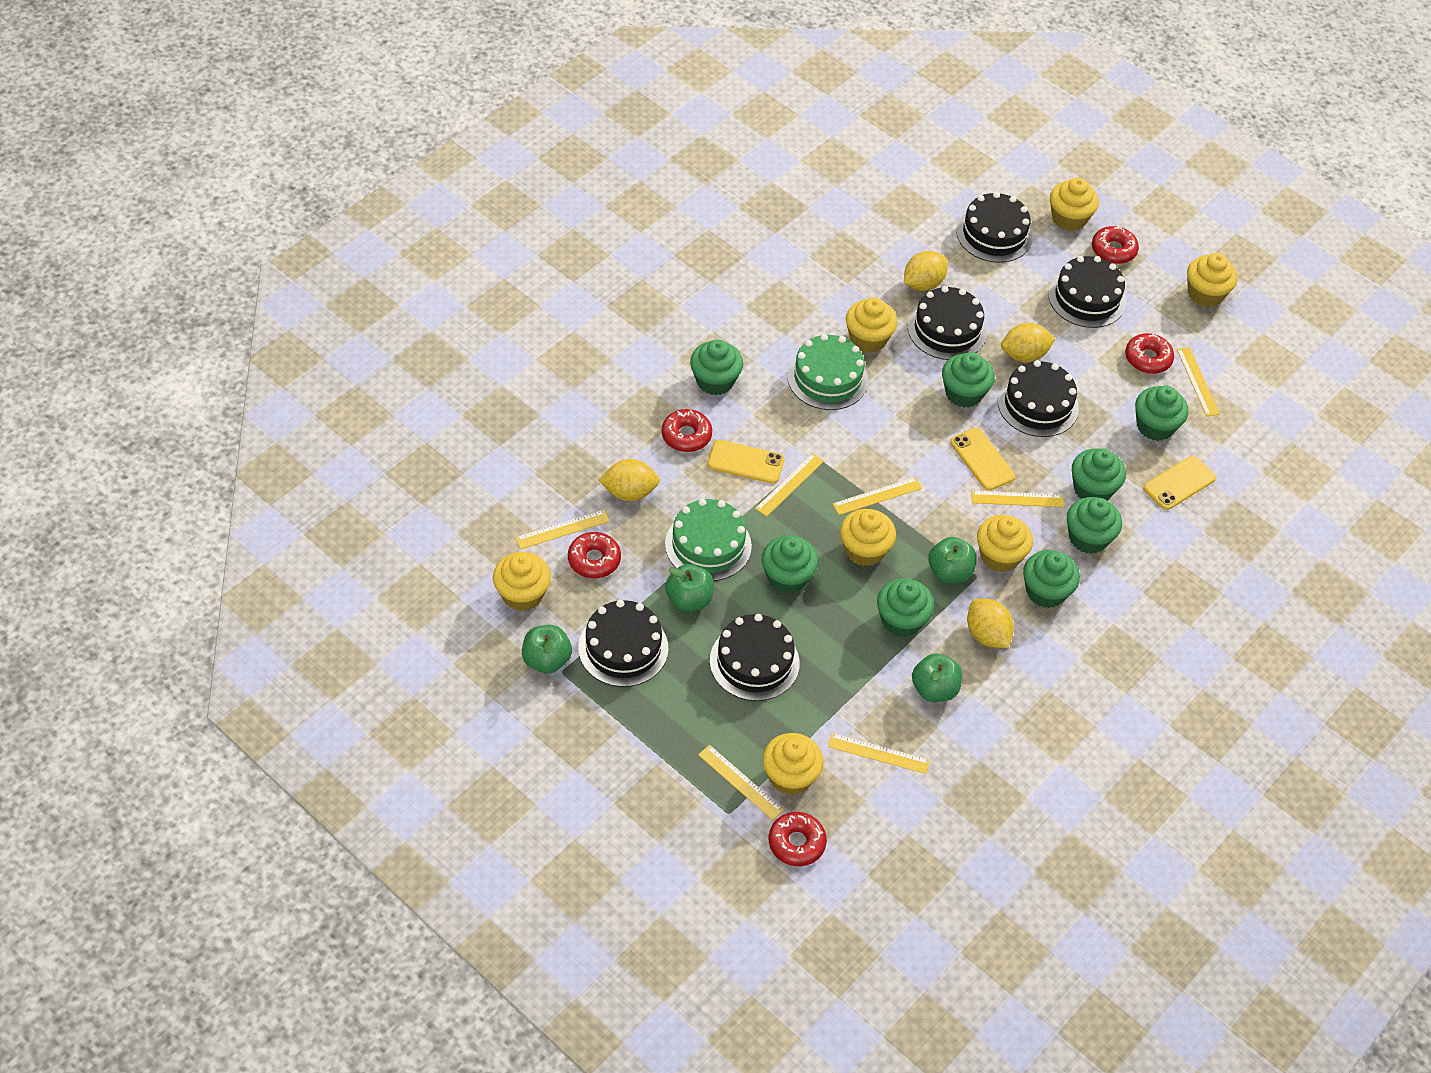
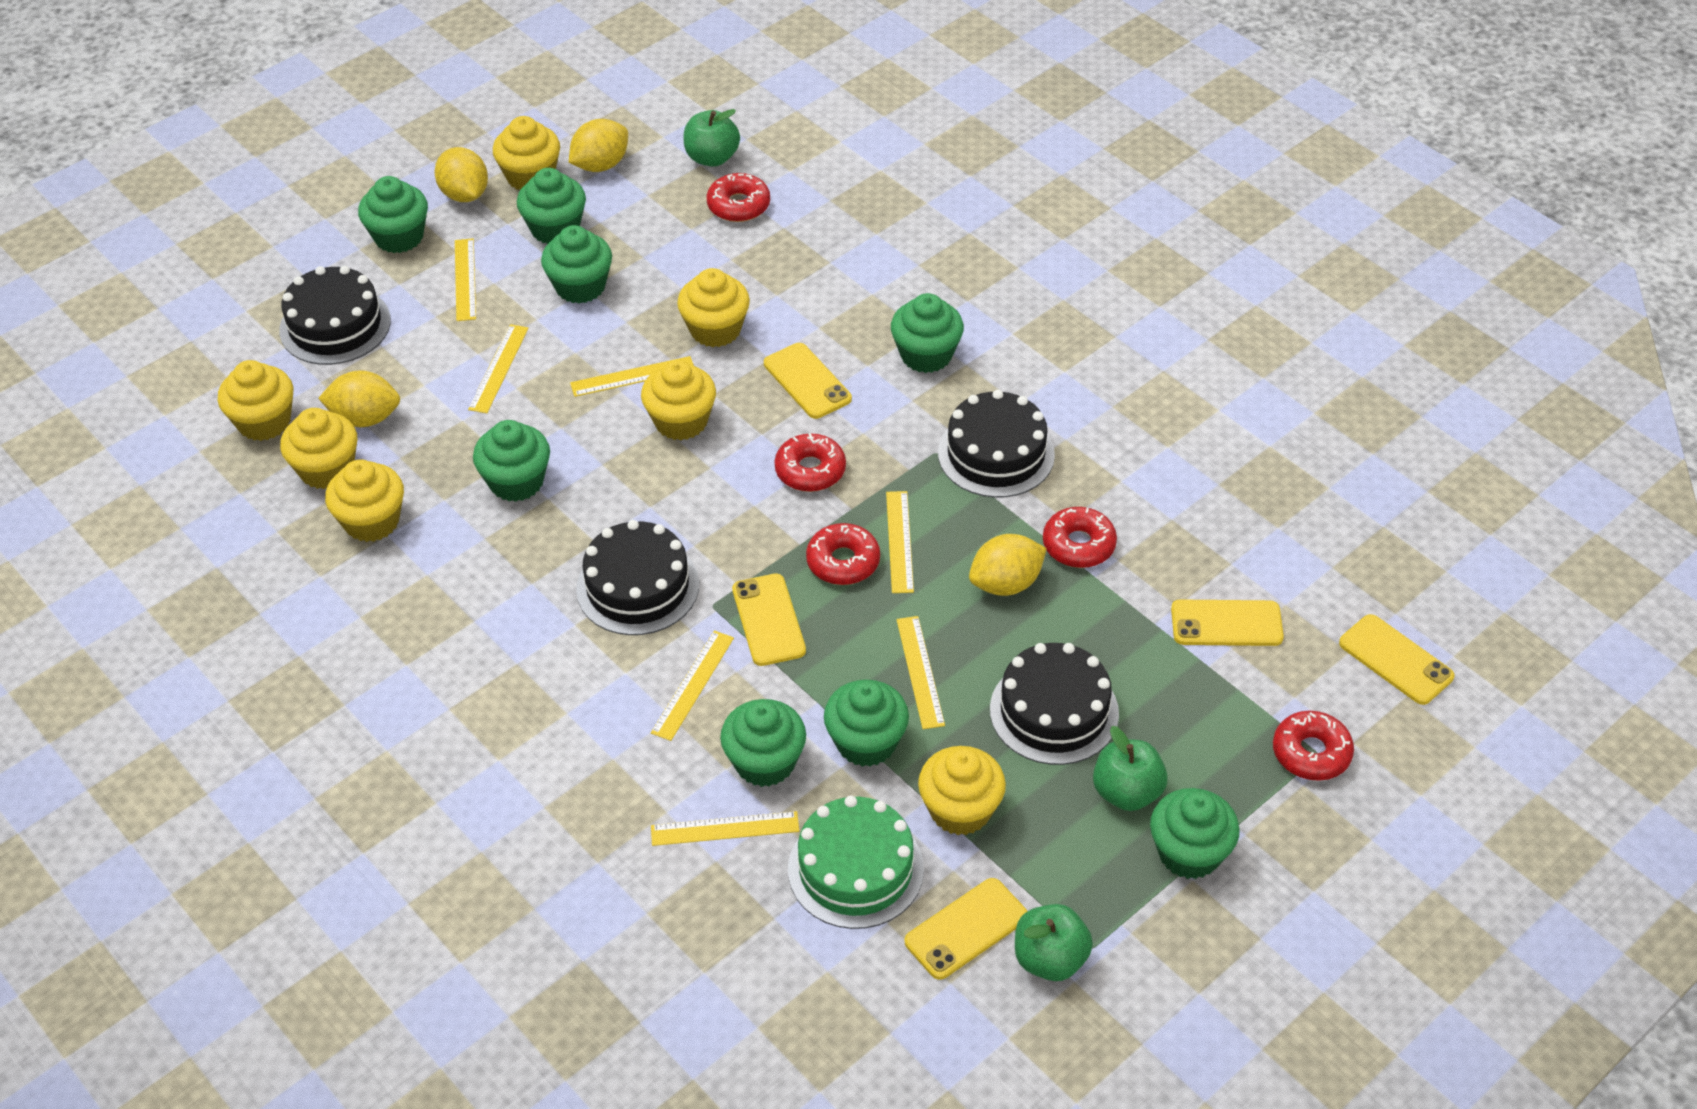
black cake: 6 -> 4
green apple: 4 -> 3
green cake: 2 -> 1
yellow phone: 3 -> 5

